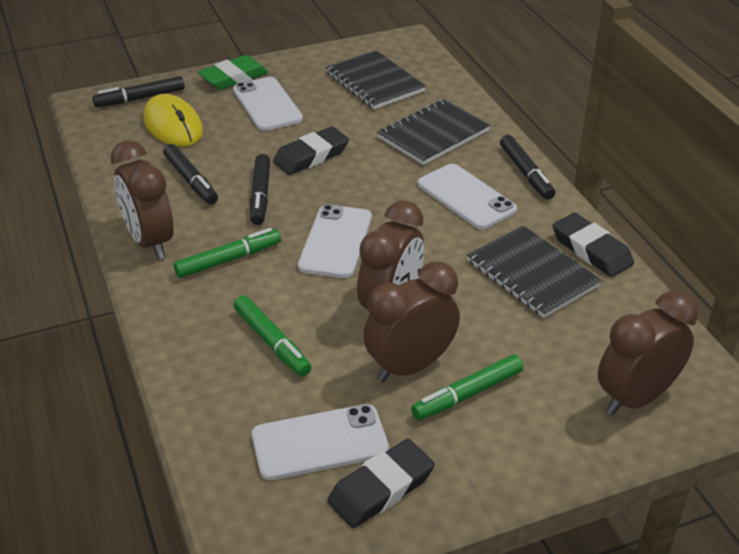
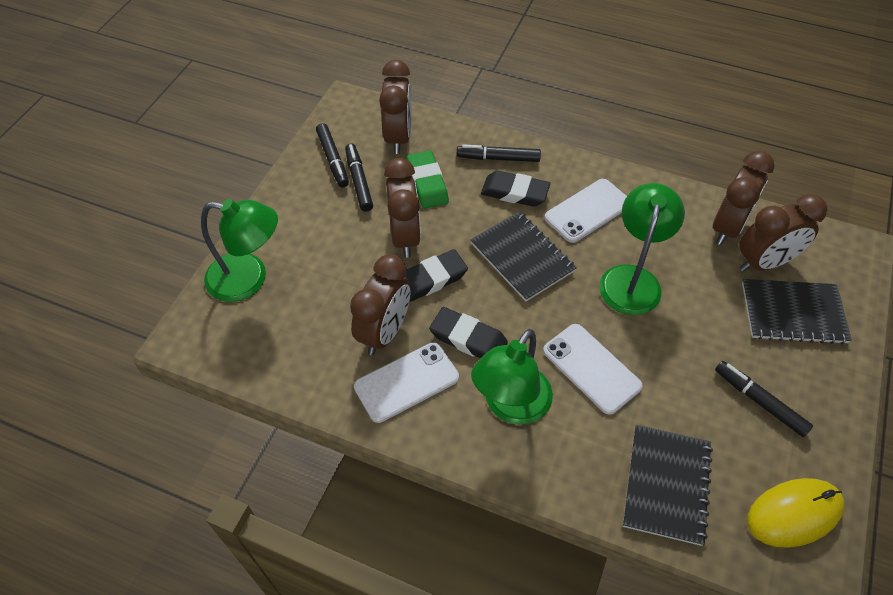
brown clock: 4 -> 5
green lamp: 0 -> 3
green marker: 3 -> 0
white phone: 4 -> 3

